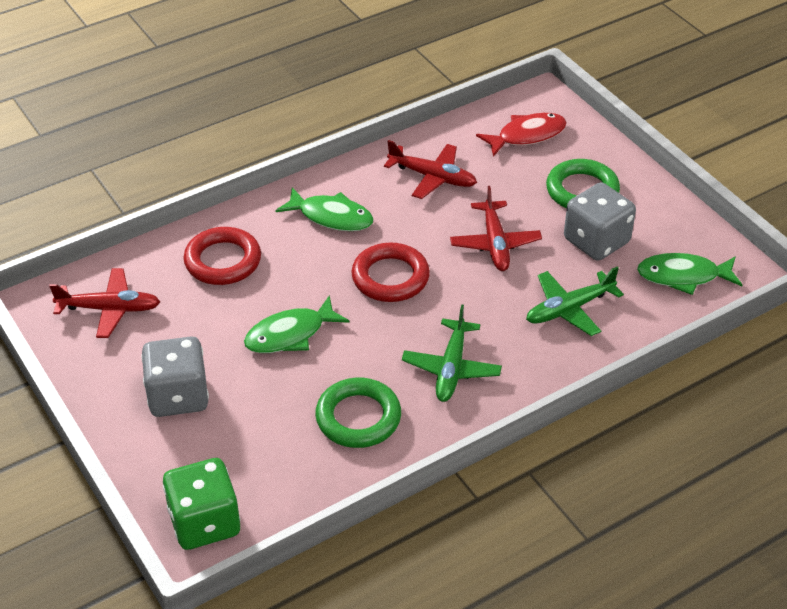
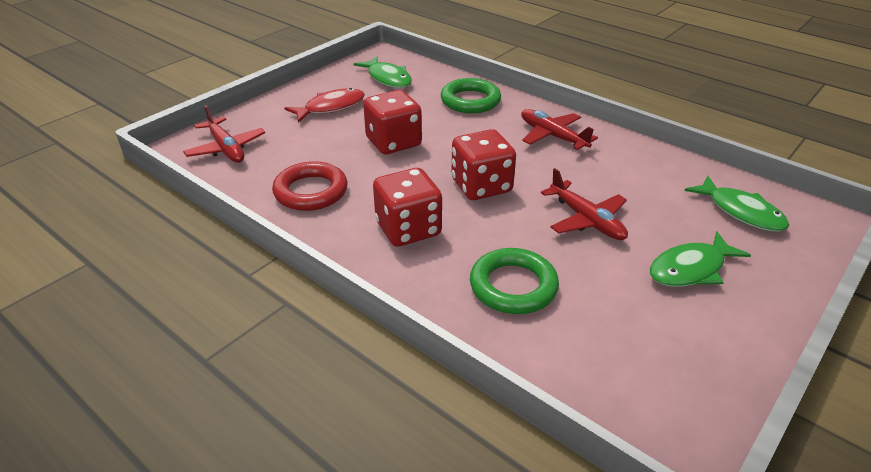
green dice: 1 -> 0
green plane: 2 -> 0
grey dice: 2 -> 0
red dice: 0 -> 3
red ring: 2 -> 1

